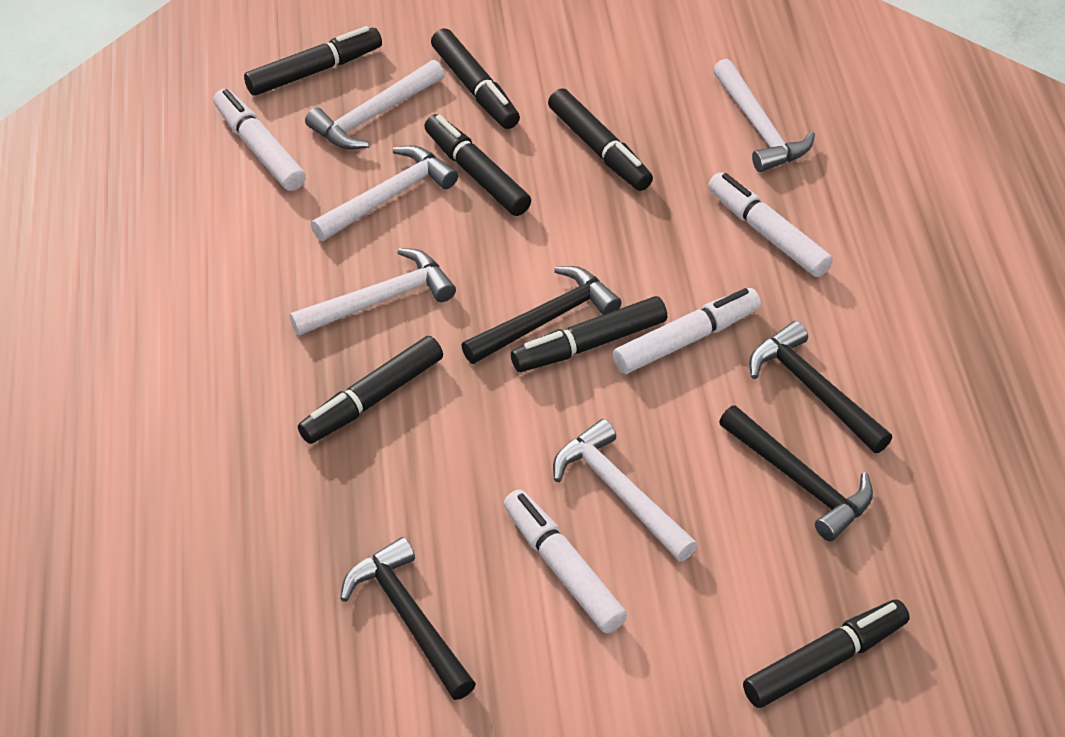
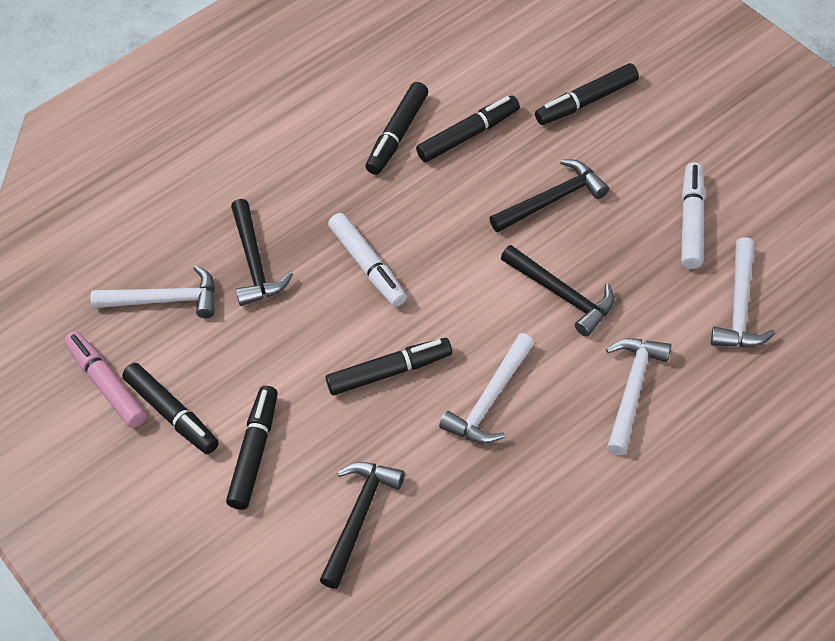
black marker: 7 -> 6
pink marker: 0 -> 1
white hammer: 5 -> 4
white marker: 4 -> 2

